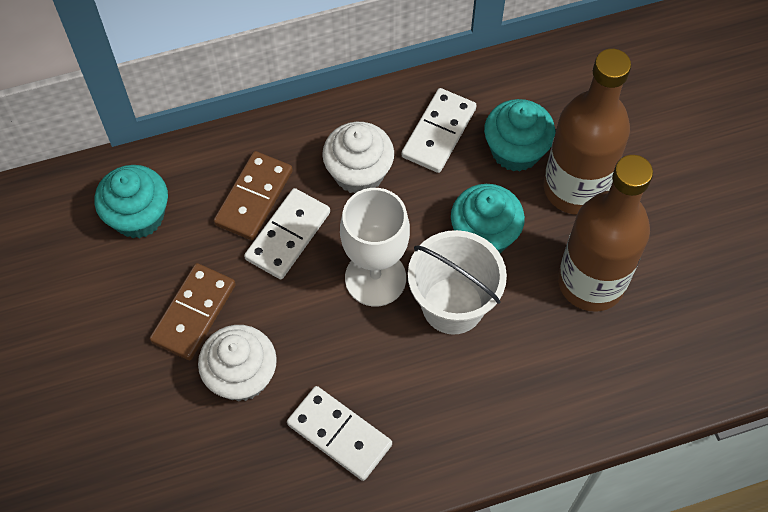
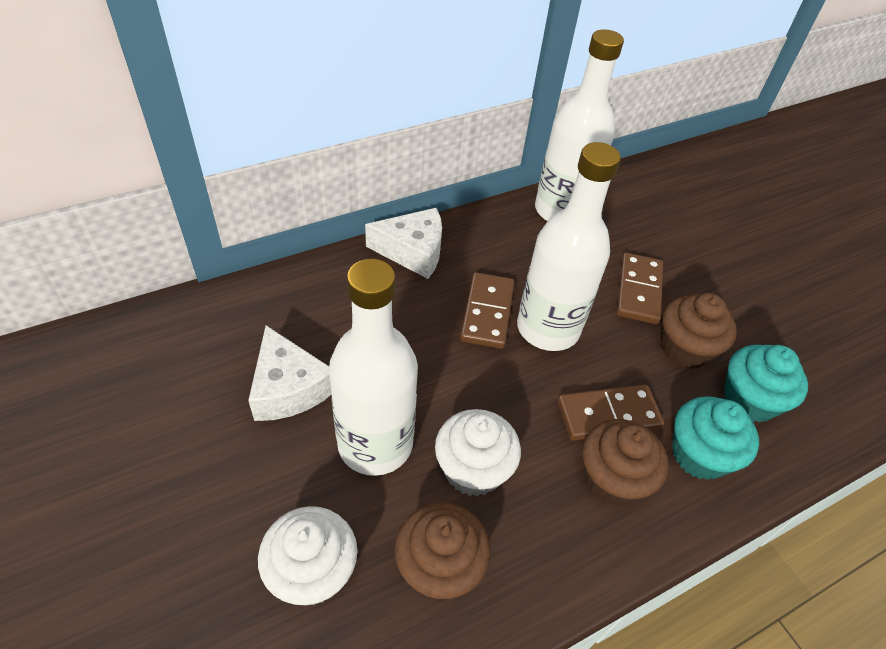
brown bottle: 2 -> 0
brown cupcake: 0 -> 3
brown domino: 2 -> 3
turquoise cupcake: 3 -> 2
white bottle: 0 -> 3
white bucket: 1 -> 0
white cheese: 0 -> 2
white domino: 3 -> 0
white goblet: 1 -> 0

